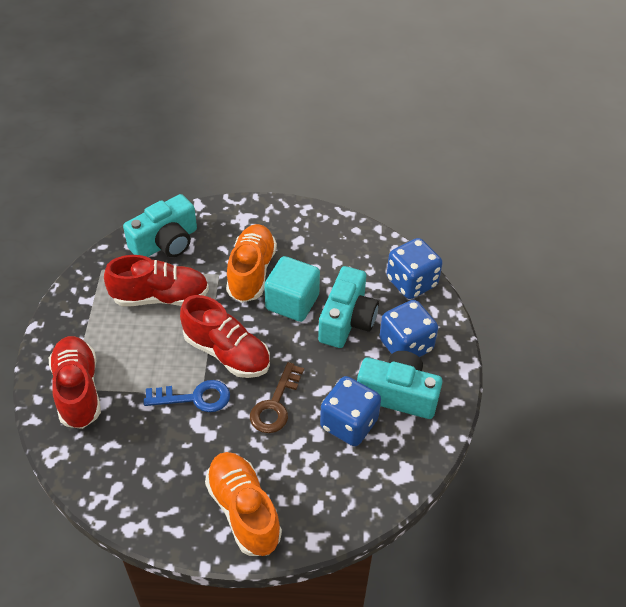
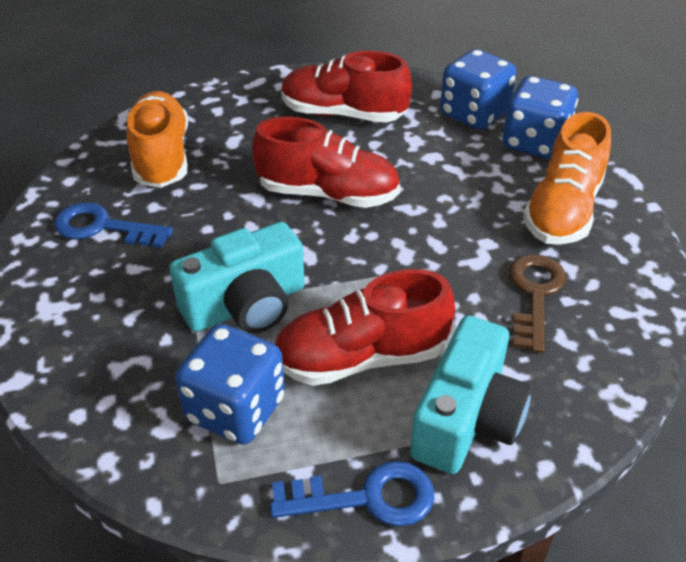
blue key: 1 -> 2
turquoise camera: 3 -> 2
turquoise cube: 1 -> 0

